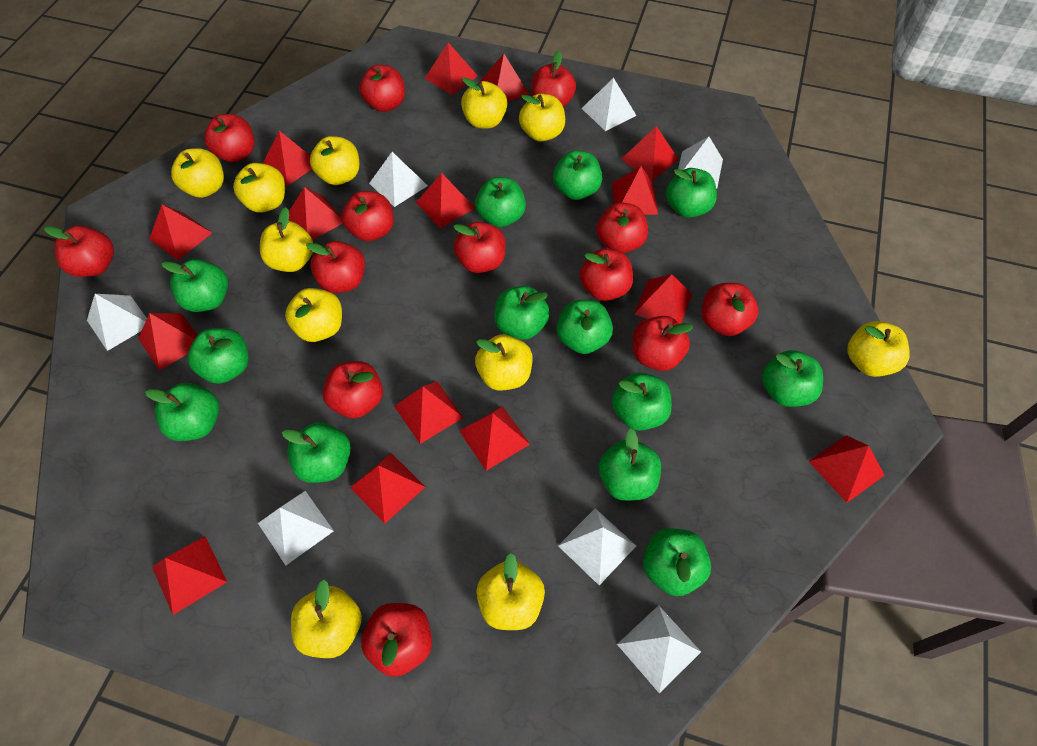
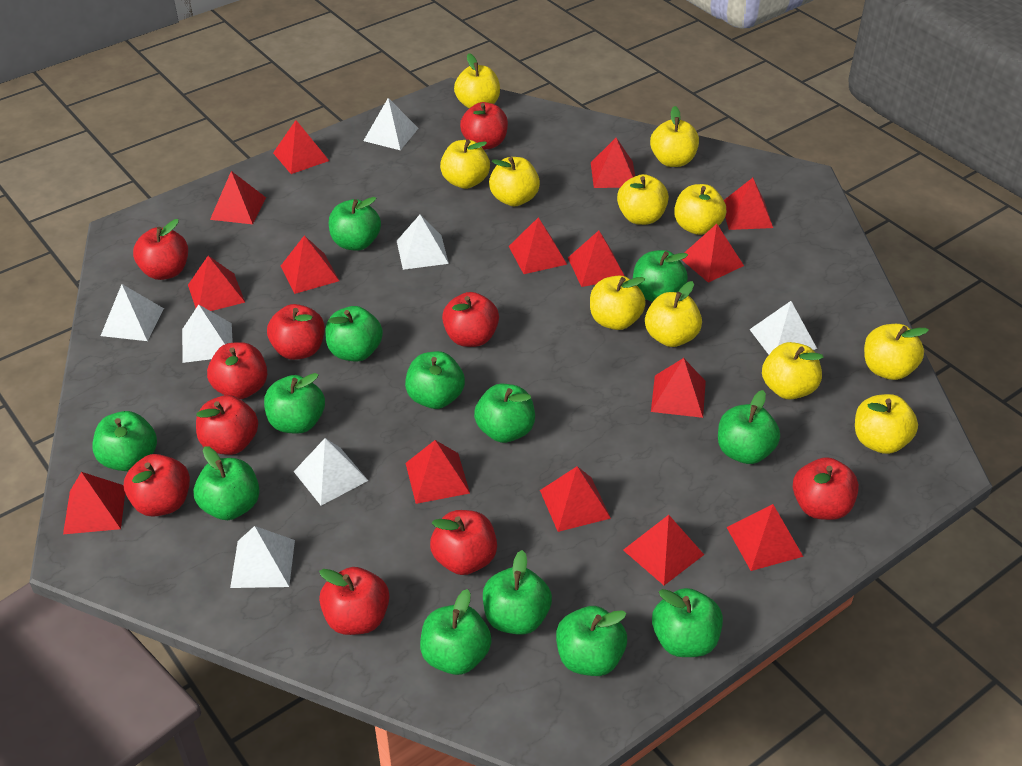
red apple: 13 -> 10

